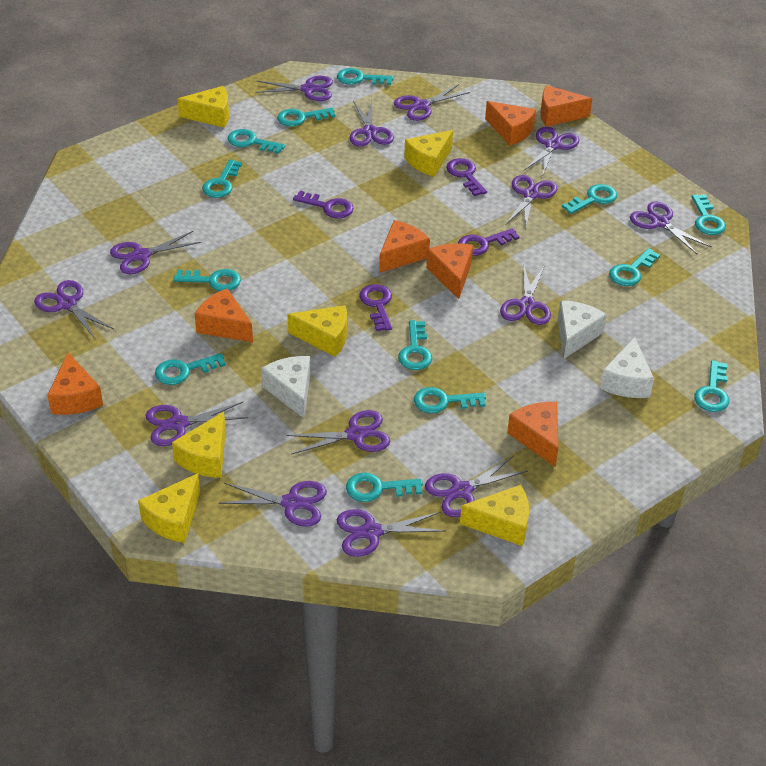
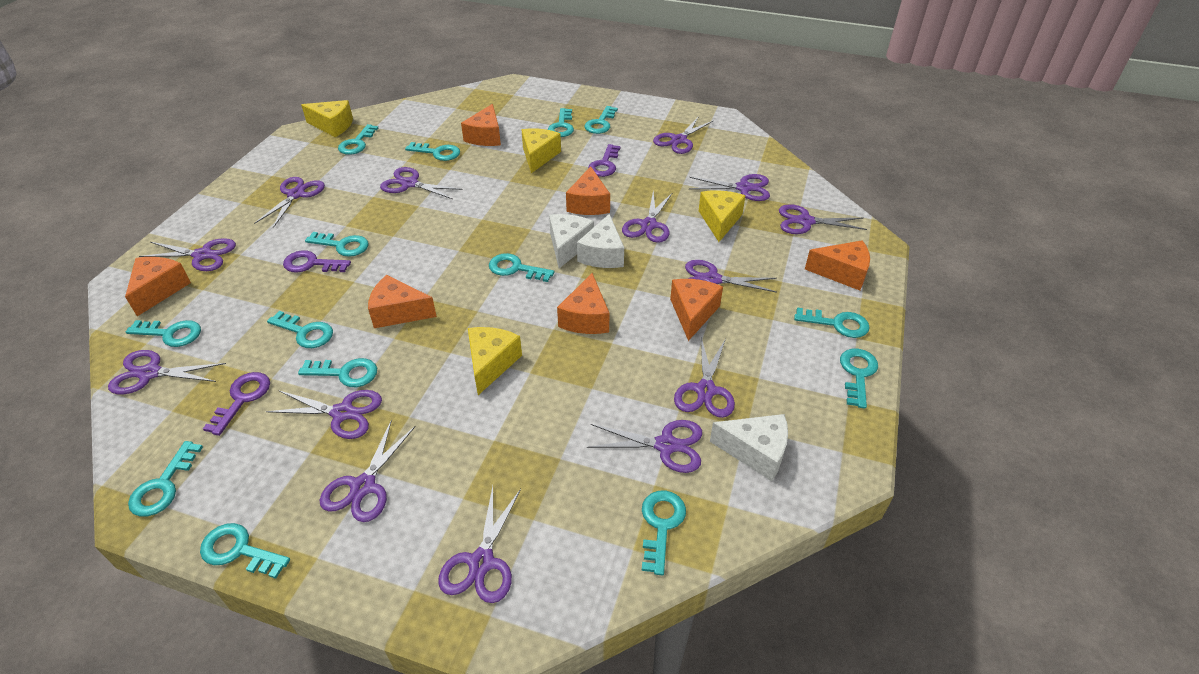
purple key: 4 -> 3
turquoise key: 13 -> 14
yellow cheese: 6 -> 4

